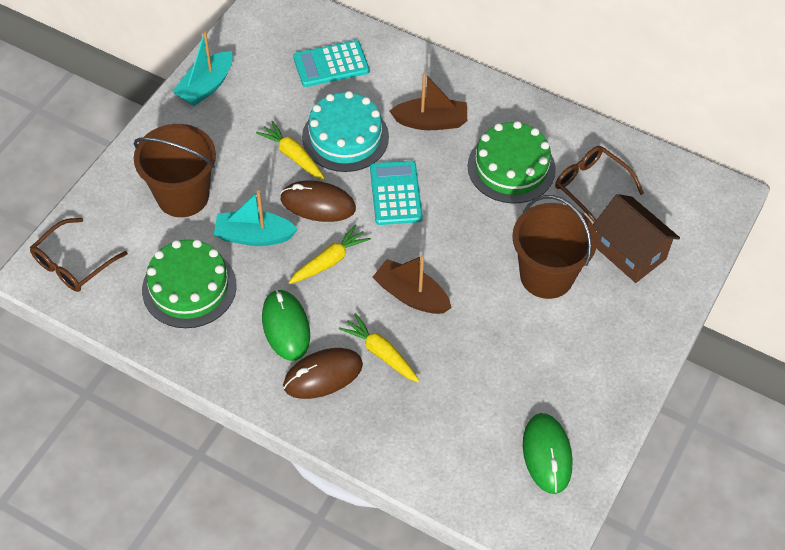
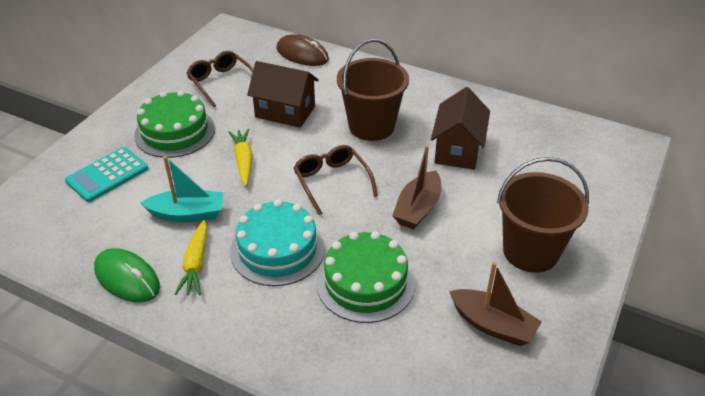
brown house: 1 -> 2
brown mouse: 2 -> 1
green mouse: 2 -> 1
turquoise boat: 2 -> 1
turquoise calculator: 2 -> 1
yellow carrot: 3 -> 2

